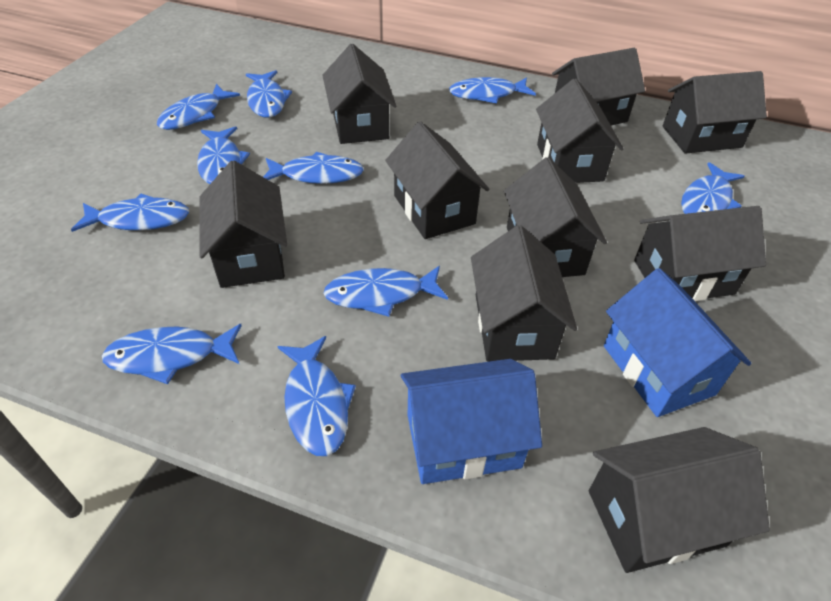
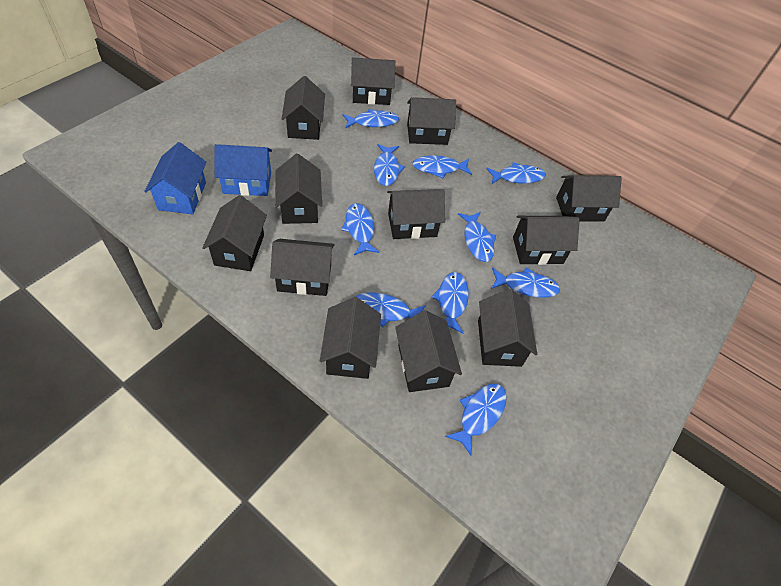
black house: 10 -> 12

